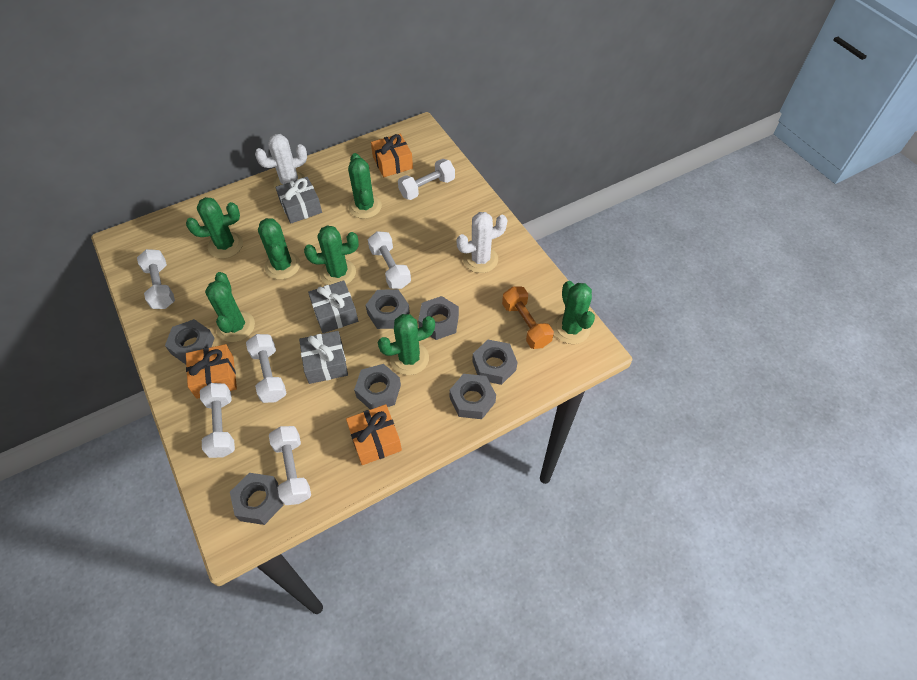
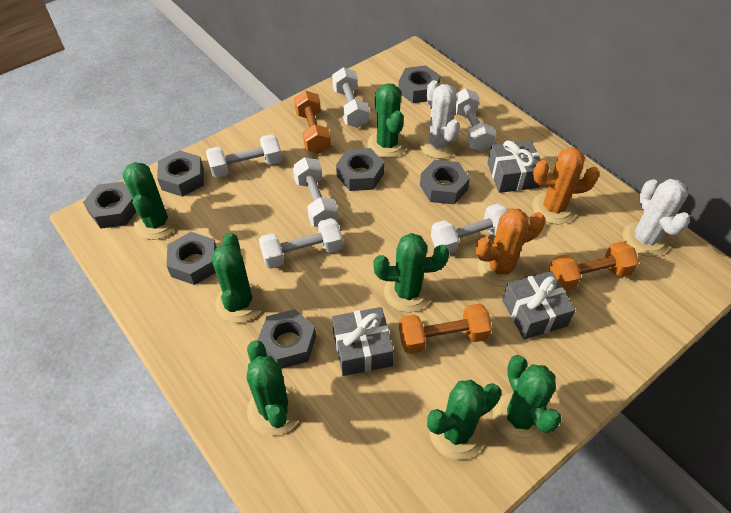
orange cactus: 0 -> 2
orange dumbbell: 1 -> 3
orange gift: 3 -> 0

